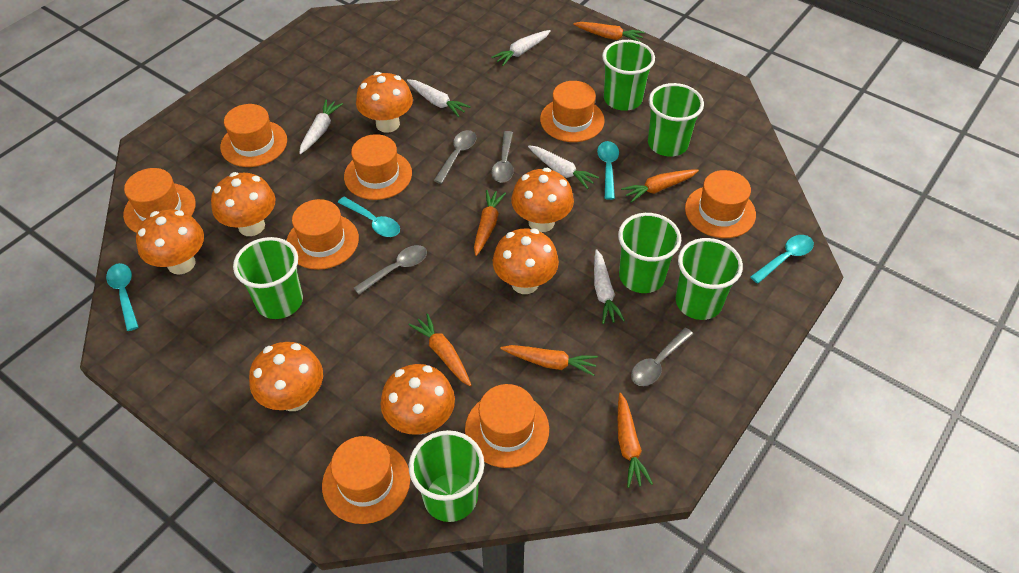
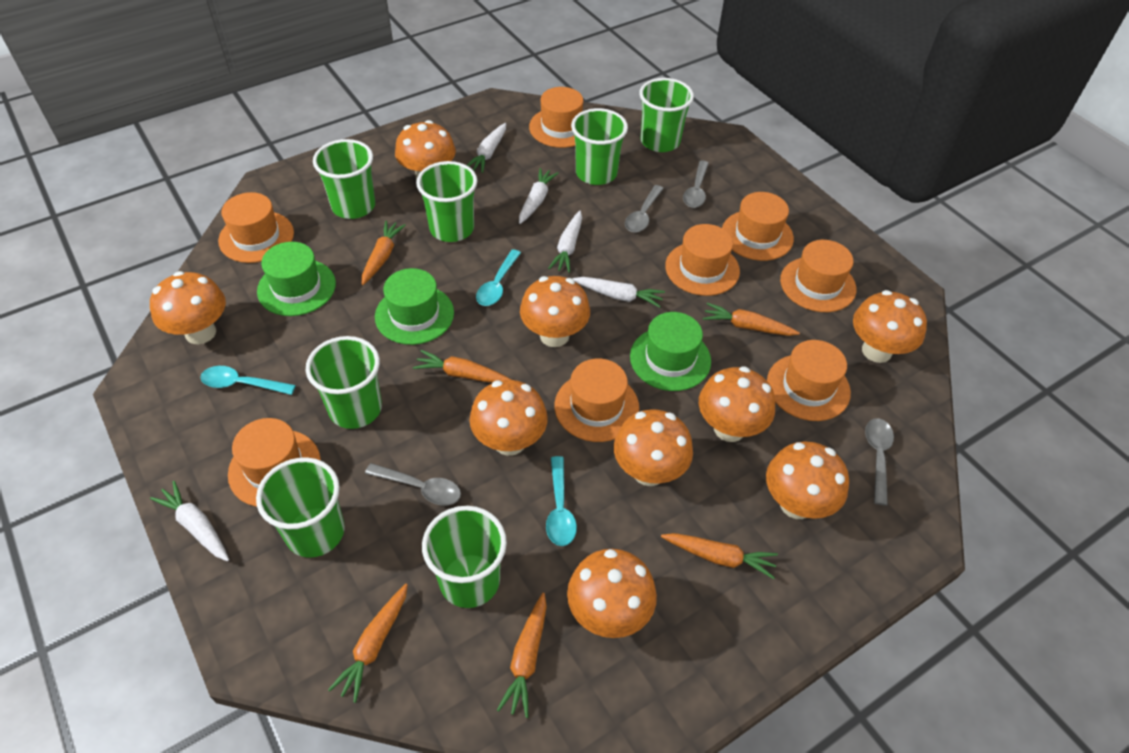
green cup: 6 -> 7
green hat: 0 -> 3
orange mushroom: 7 -> 9
turquoise spoon: 4 -> 3

